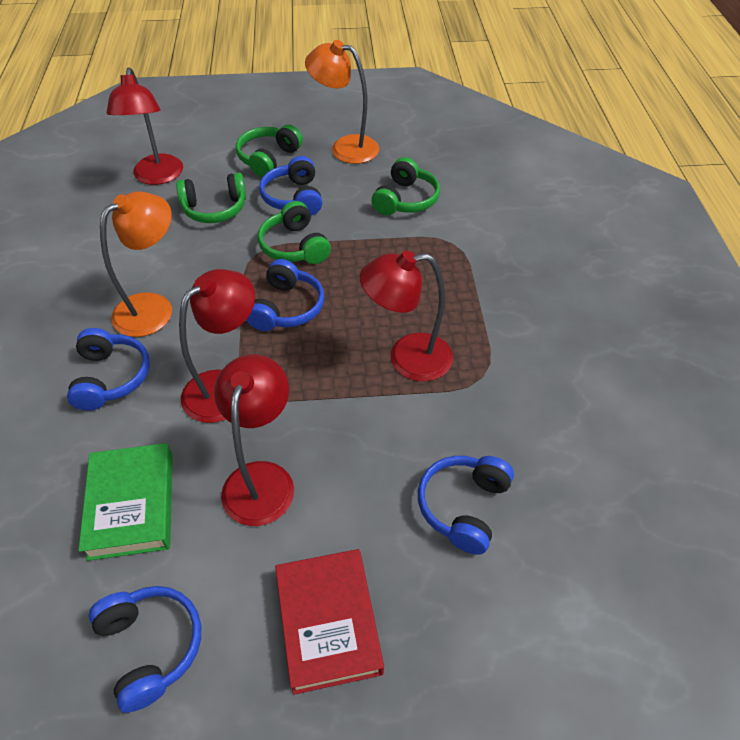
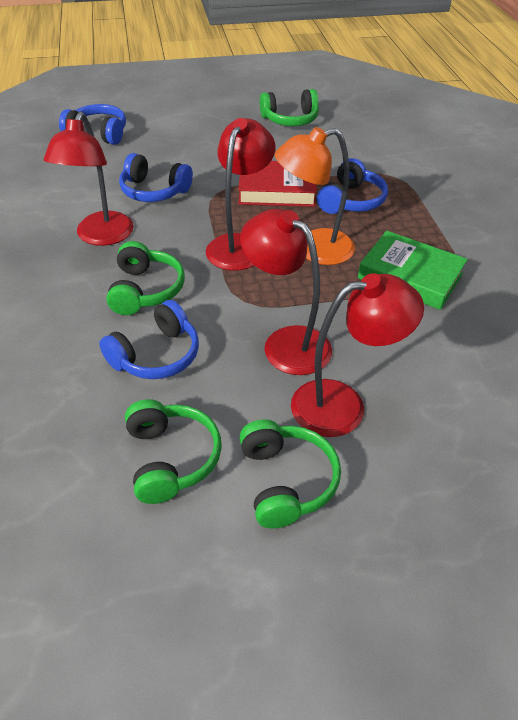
blue headphones: 5 -> 4
orange lamp: 2 -> 1

